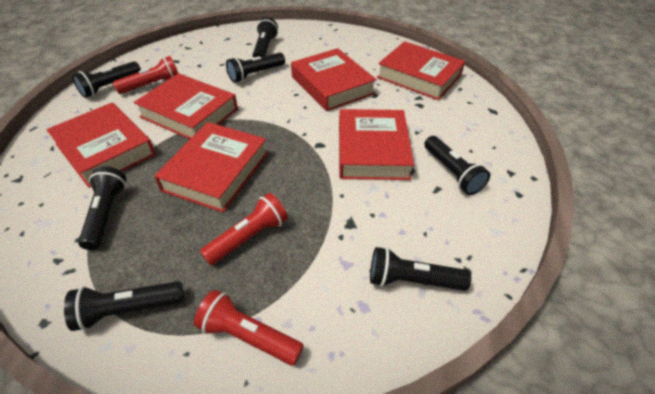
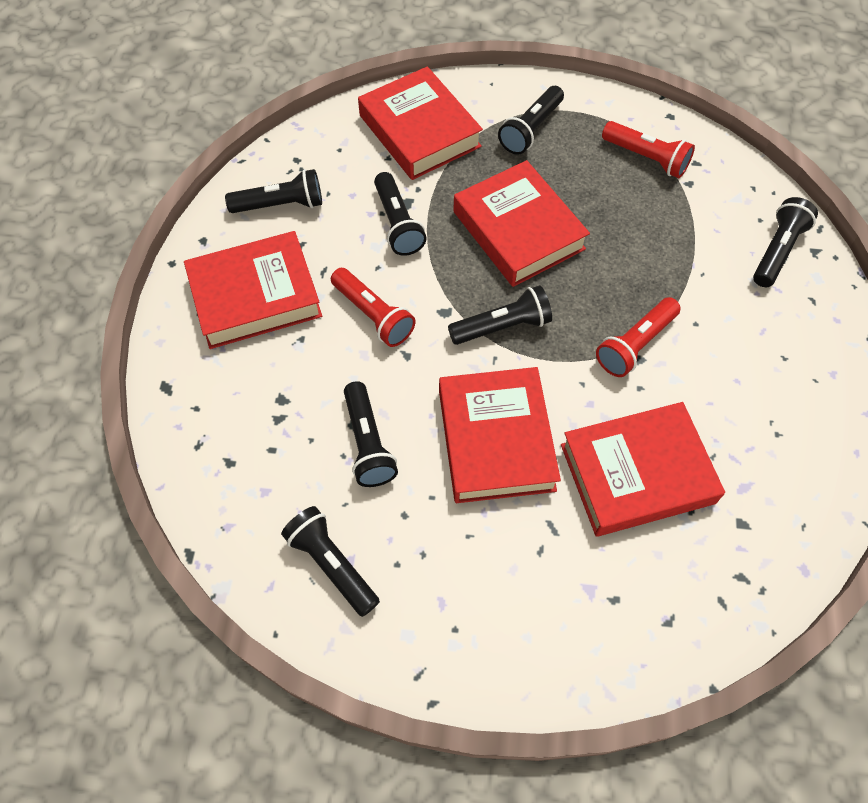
red book: 6 -> 5

